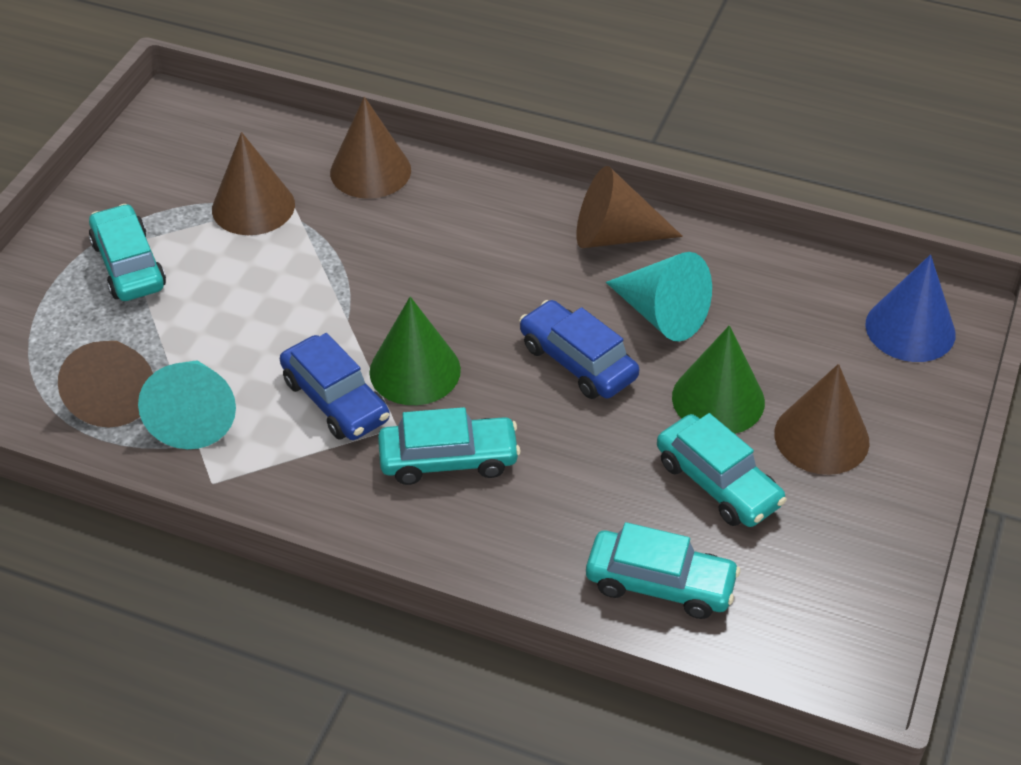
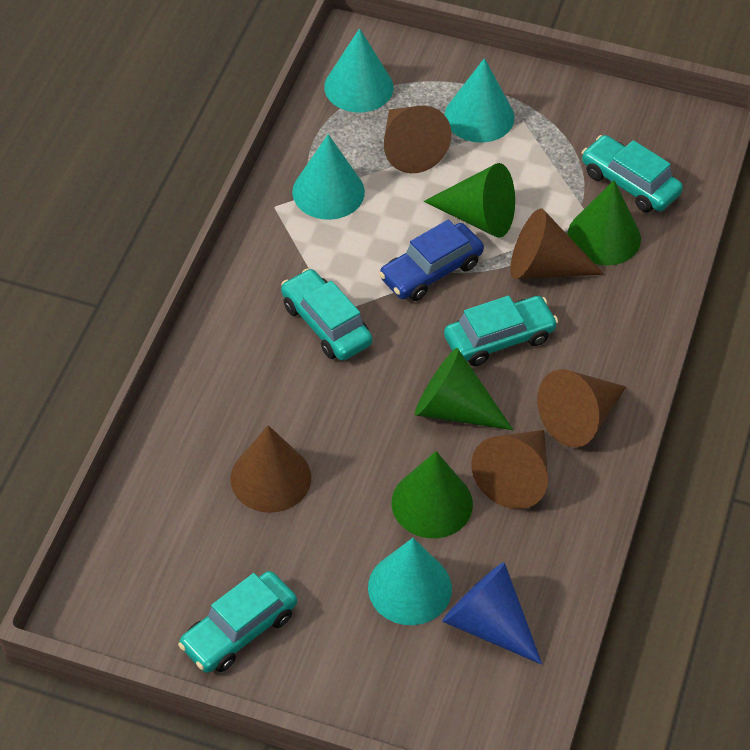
blue car: 2 -> 1
green cone: 2 -> 4
turquoise cone: 2 -> 4

